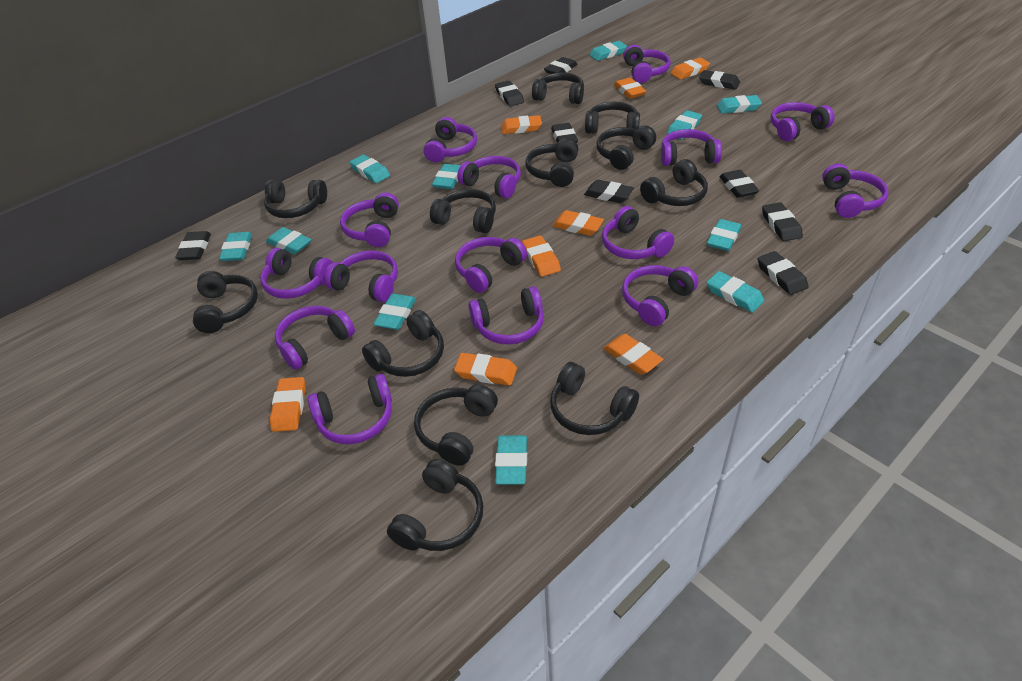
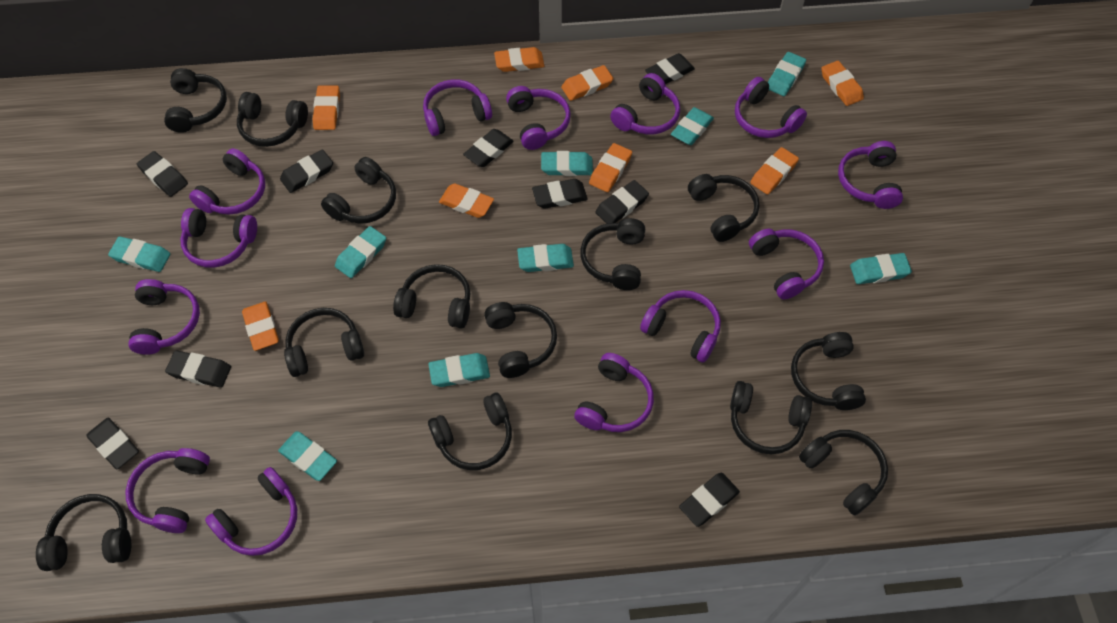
black headphones: 12 -> 13
purple headphones: 15 -> 13
turquoise eraser: 11 -> 9

